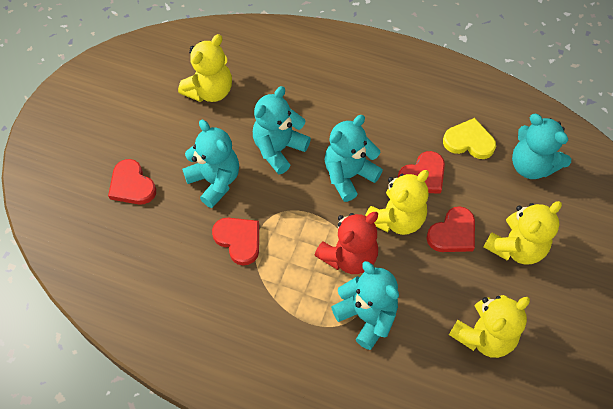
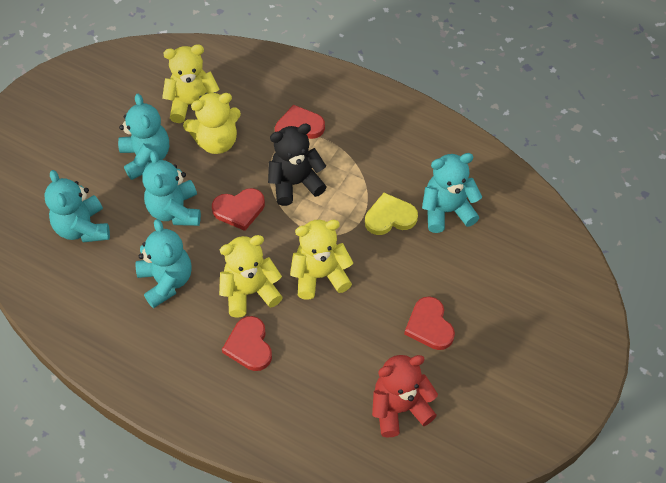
black teddy bear: 0 -> 1

